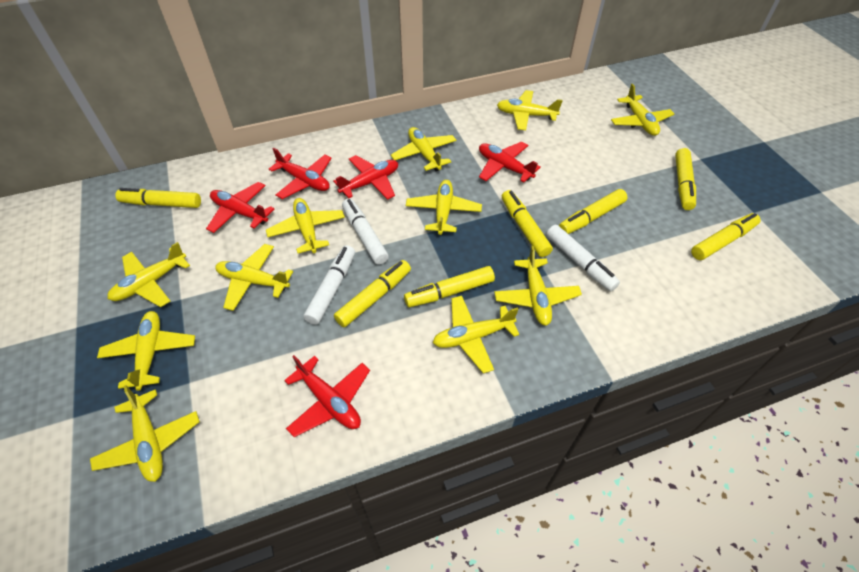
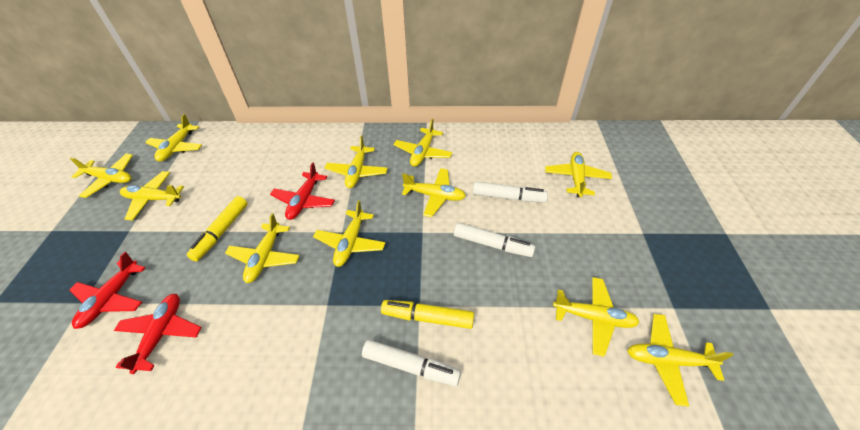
red plane: 5 -> 3
yellow marker: 7 -> 2

